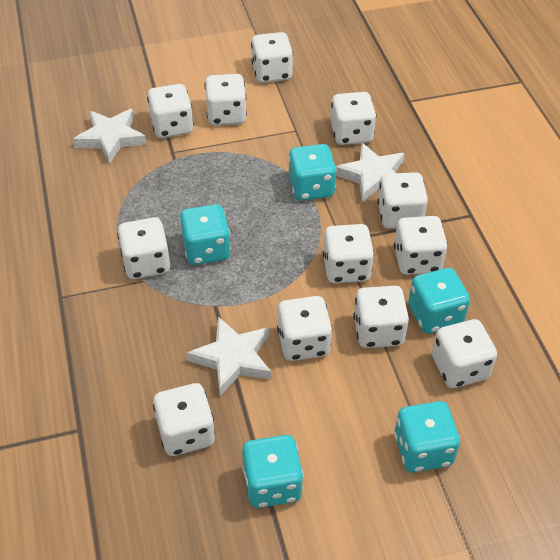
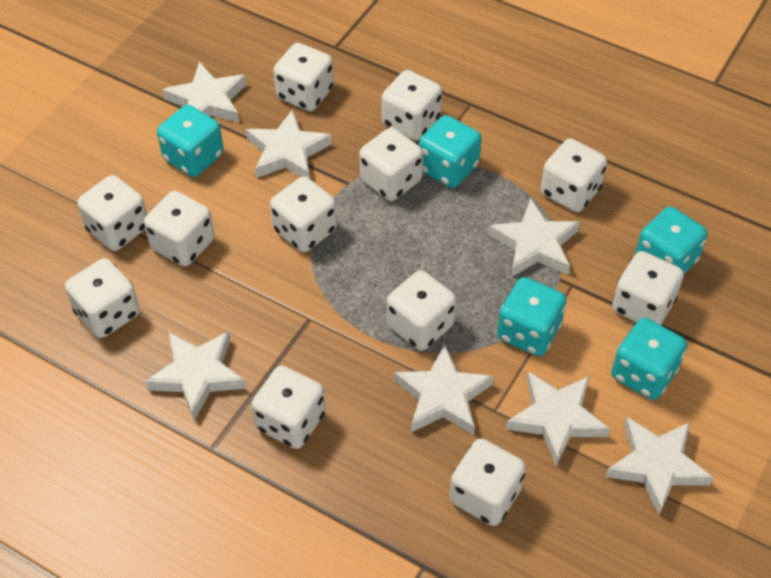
white star: 3 -> 7

